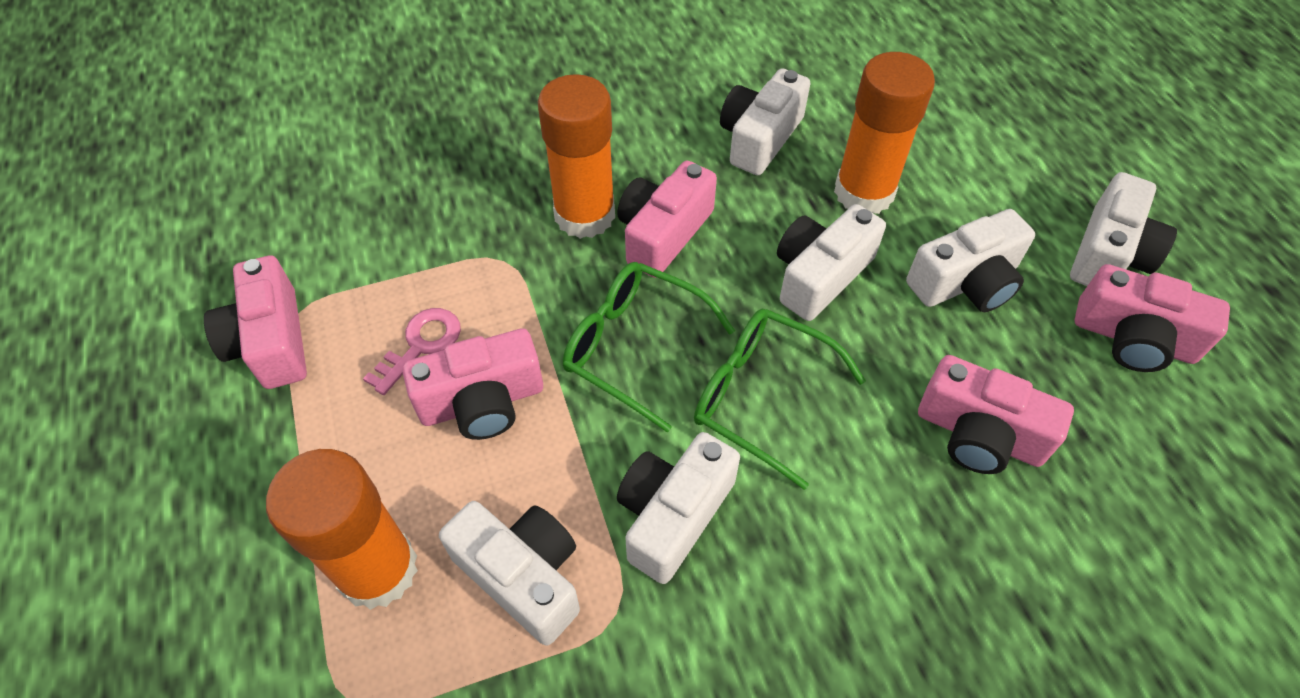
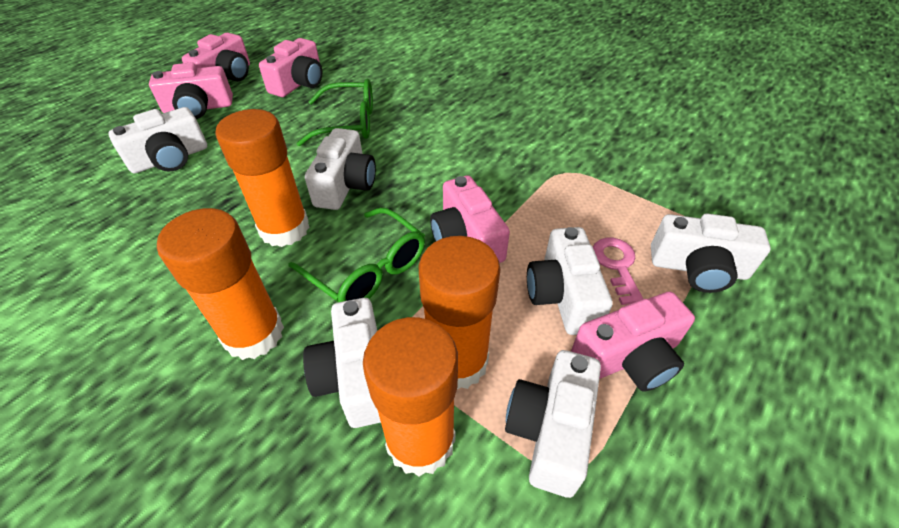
orange glue stick: 3 -> 4

